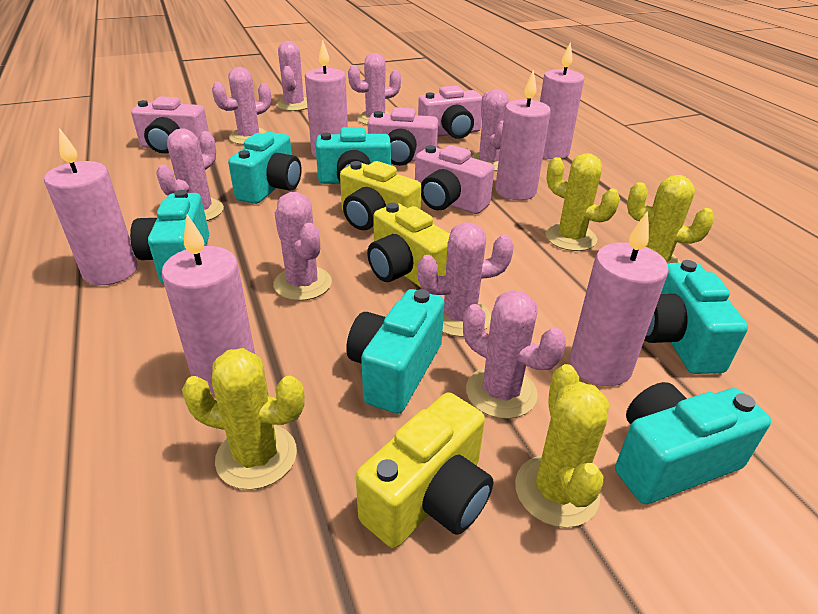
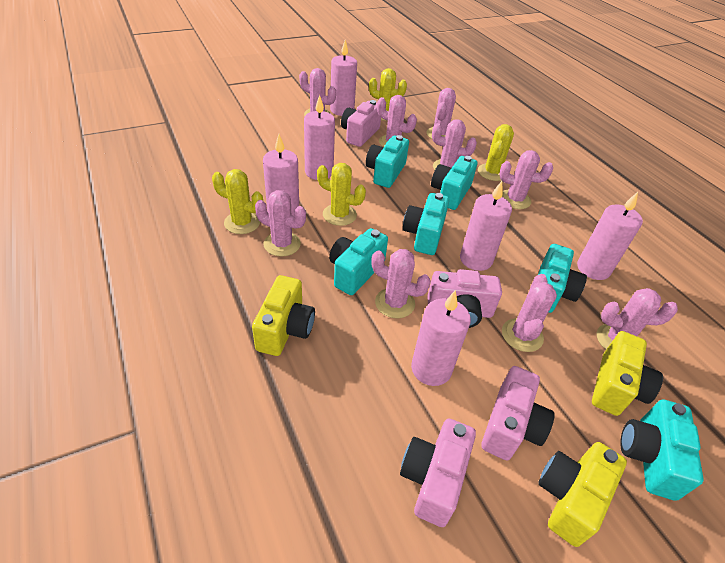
pink cactus: 8 -> 9

